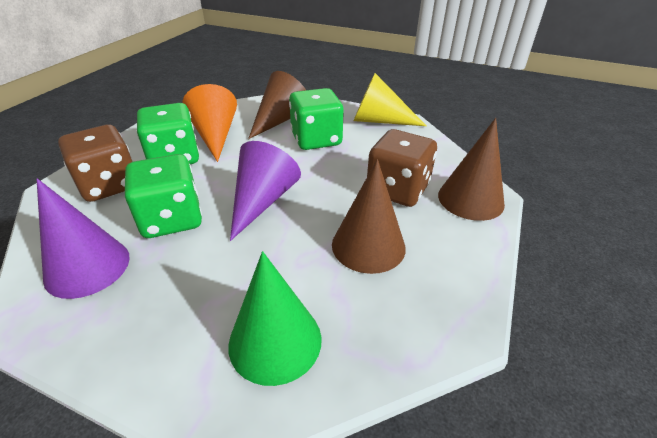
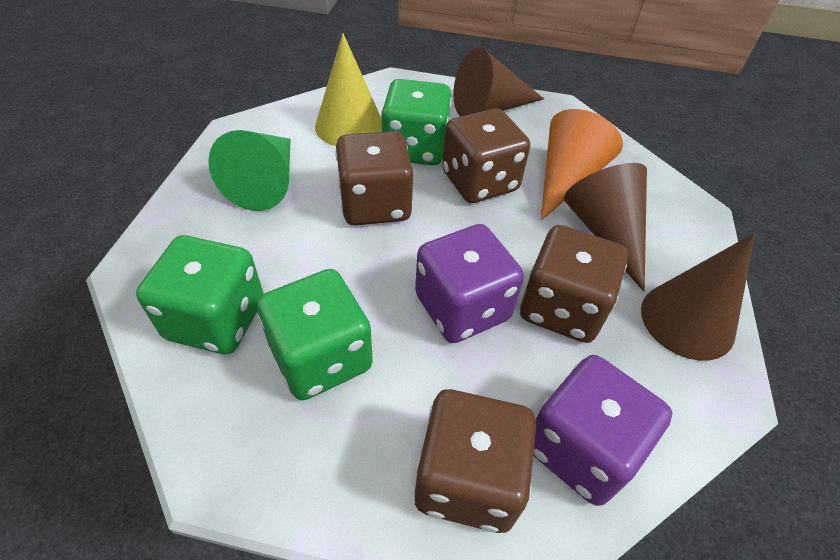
brown dice: 2 -> 4
purple cone: 2 -> 0
purple dice: 0 -> 2

